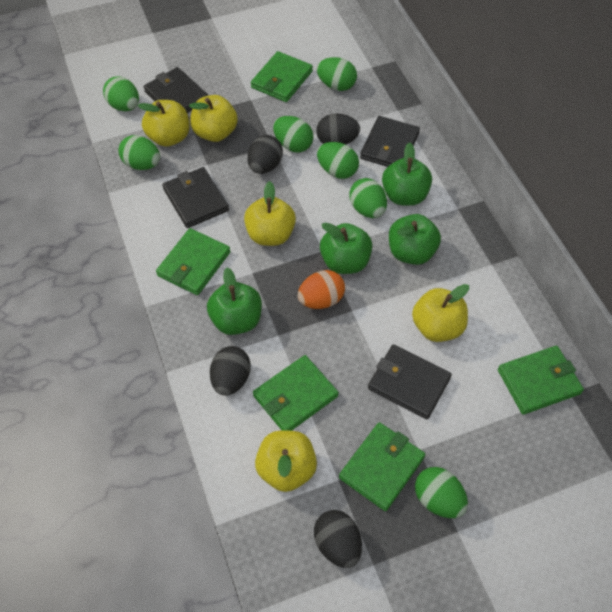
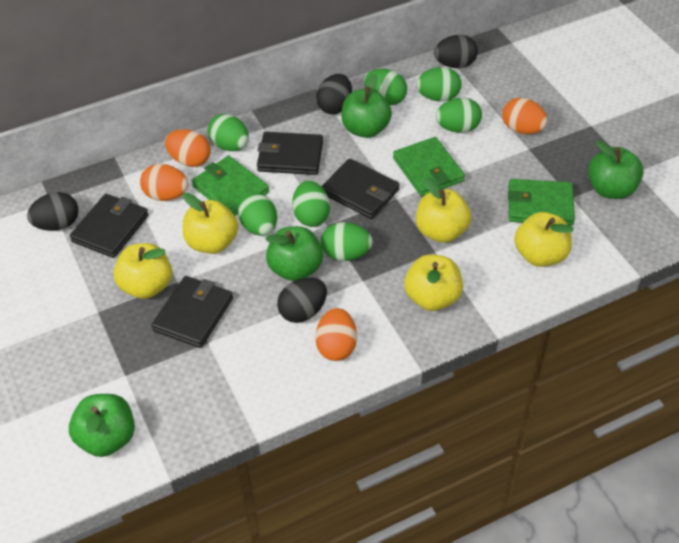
green wallet: 5 -> 3
orange egg: 1 -> 4

